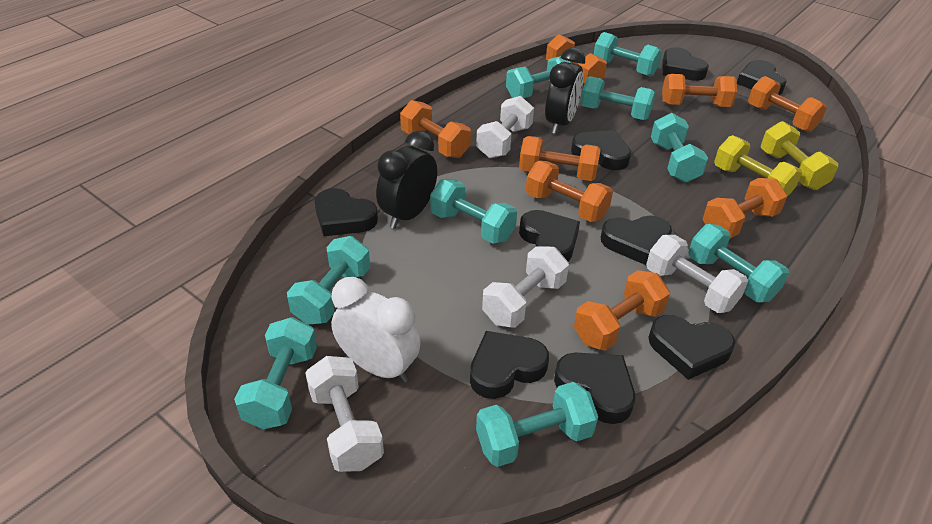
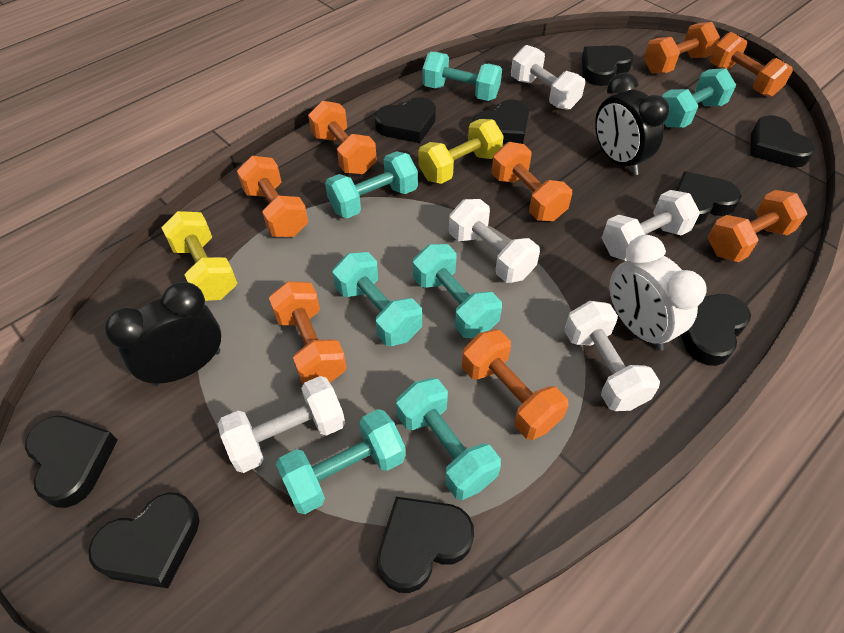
turquoise dumbbell: 9 -> 7
white dumbbell: 4 -> 5

